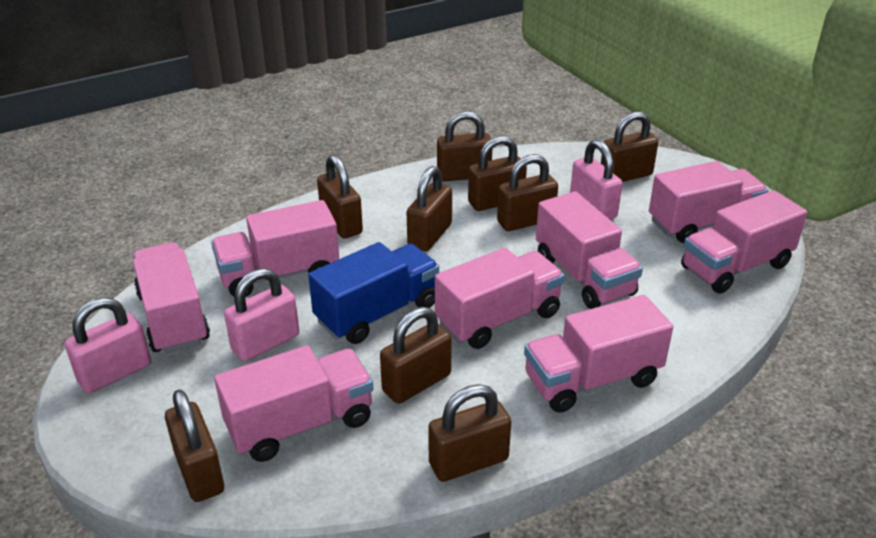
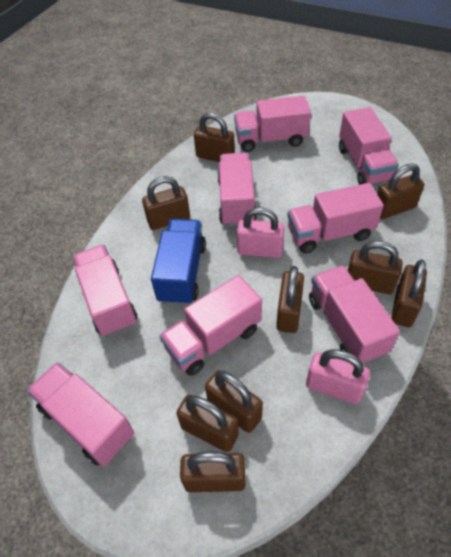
pink padlock: 3 -> 2

